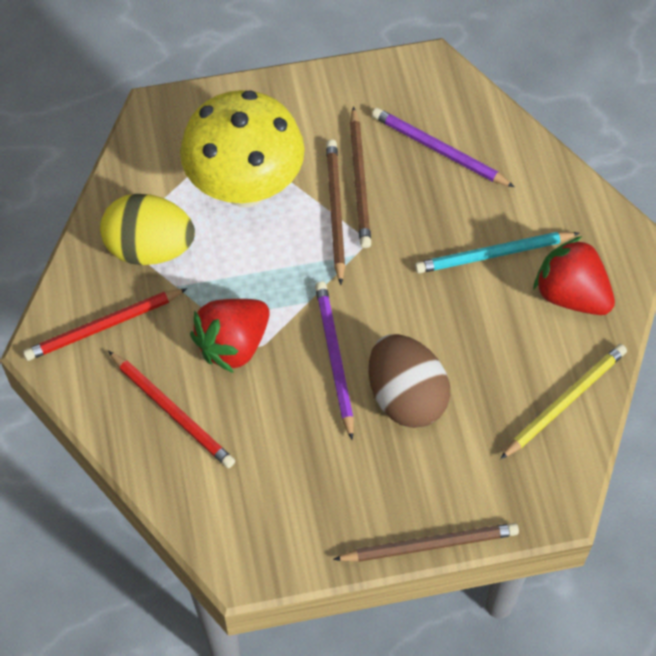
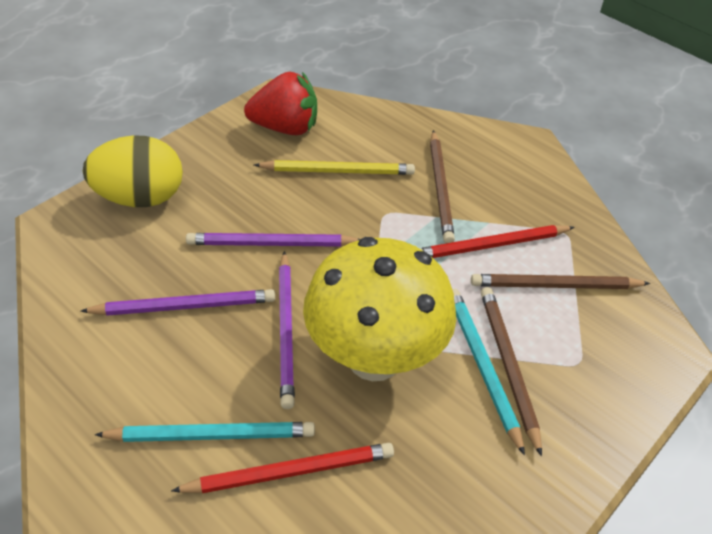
brown egg: 1 -> 0
purple pencil: 2 -> 3
red strawberry: 2 -> 1
turquoise pencil: 1 -> 2

